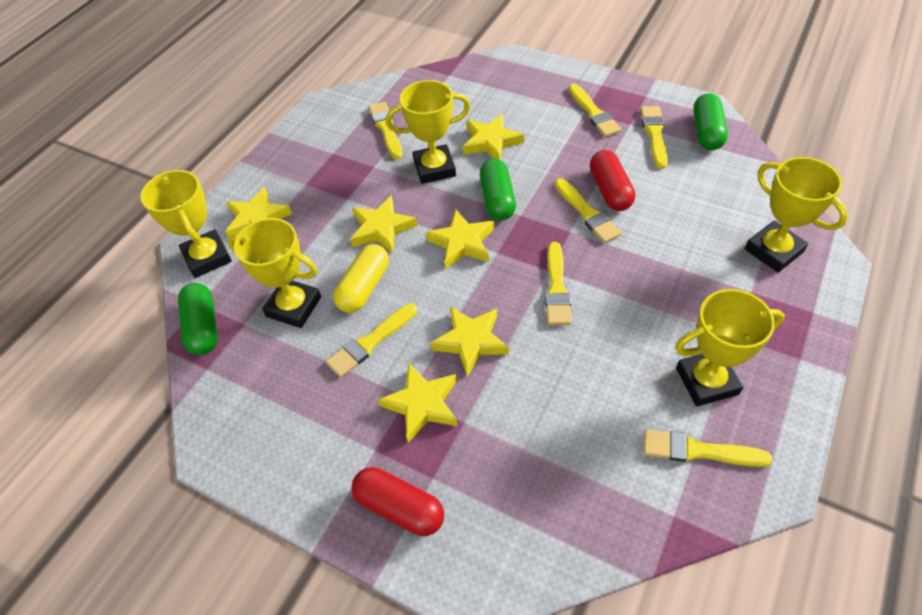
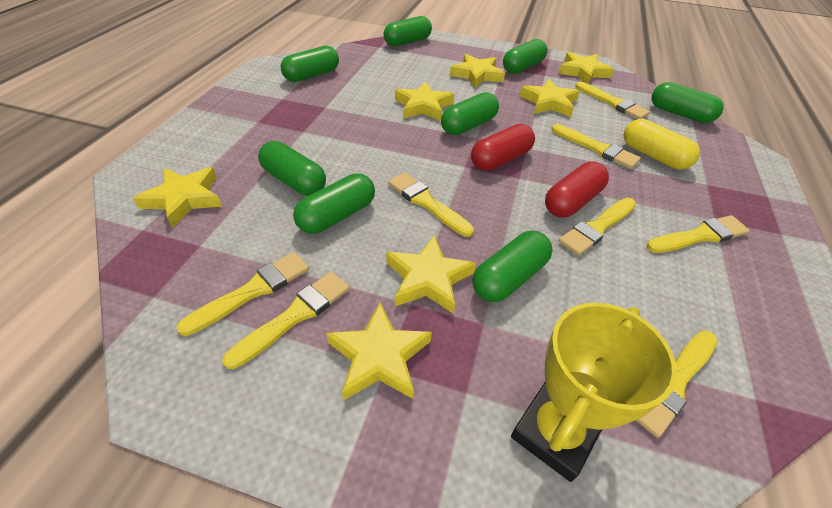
green capsule: 3 -> 8
yellow brush: 7 -> 8
yellow star: 6 -> 7
yellow trophy: 5 -> 1

